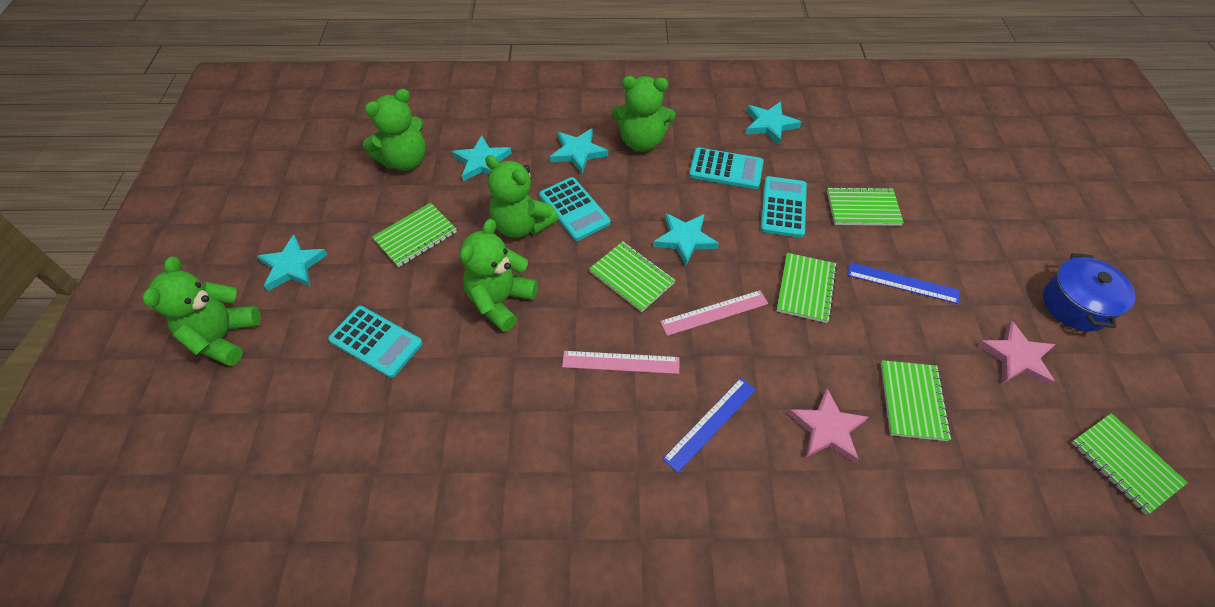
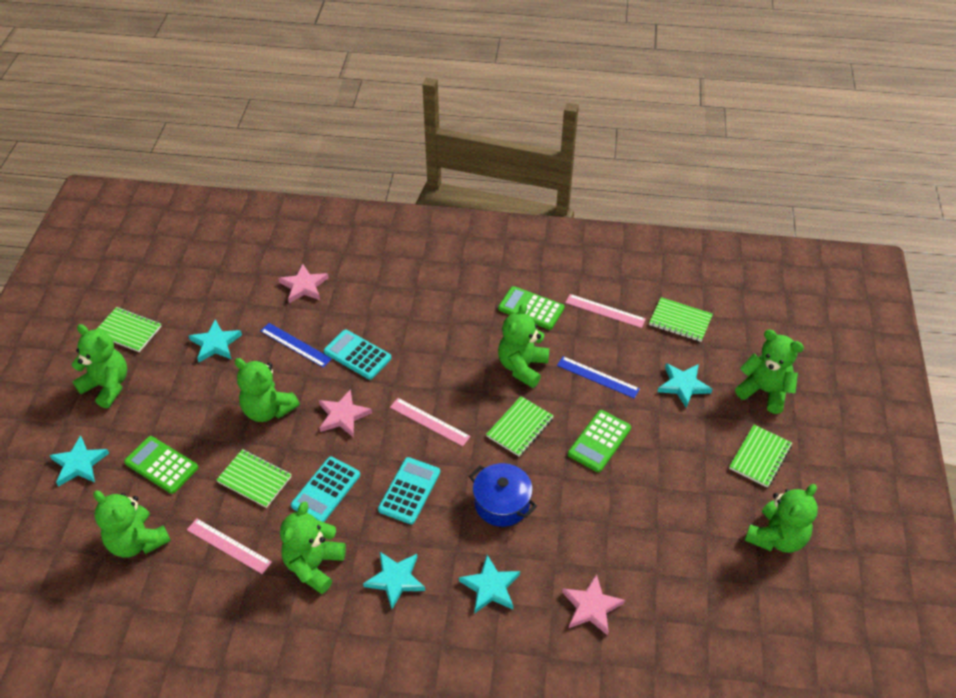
green calculator: 0 -> 3
green notebook: 6 -> 5
green teddy bear: 5 -> 7
pink ruler: 2 -> 3
pink star: 2 -> 3
turquoise calculator: 4 -> 3

